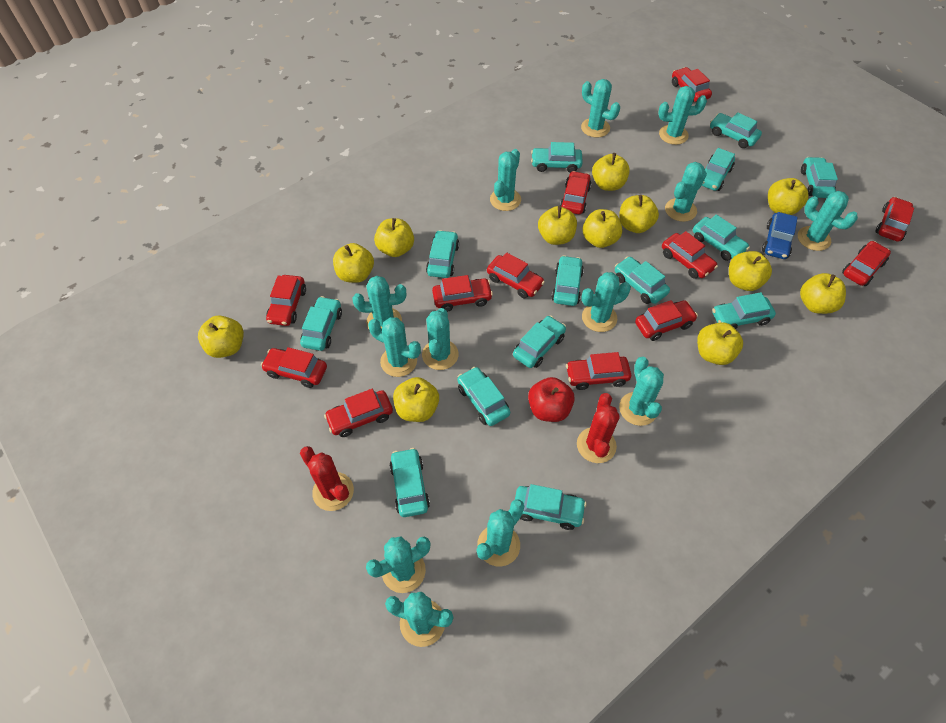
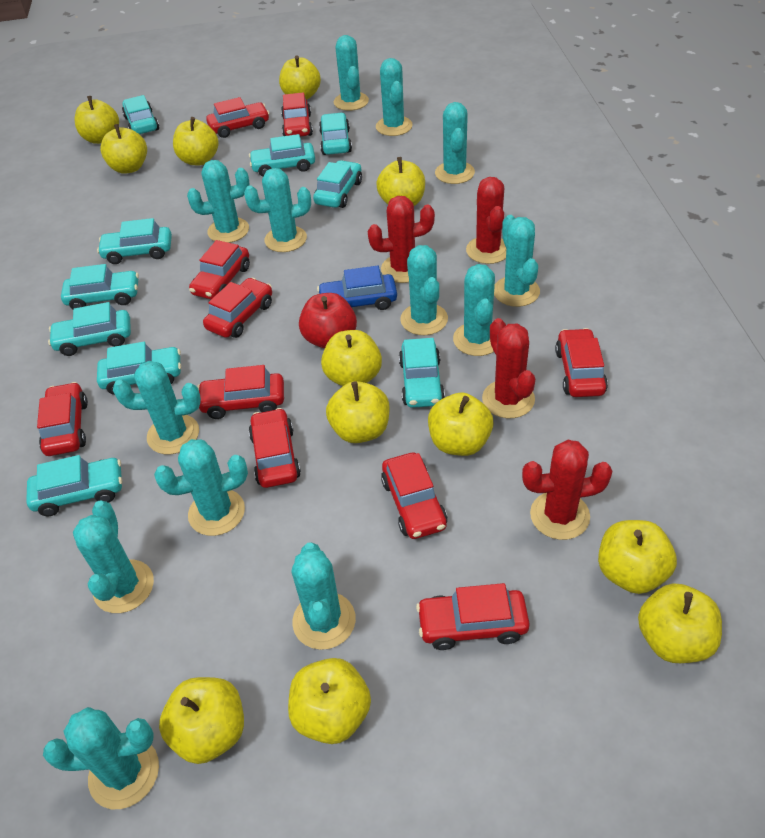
red cactus: 2 -> 4
red car: 12 -> 10
turquoise car: 14 -> 10

